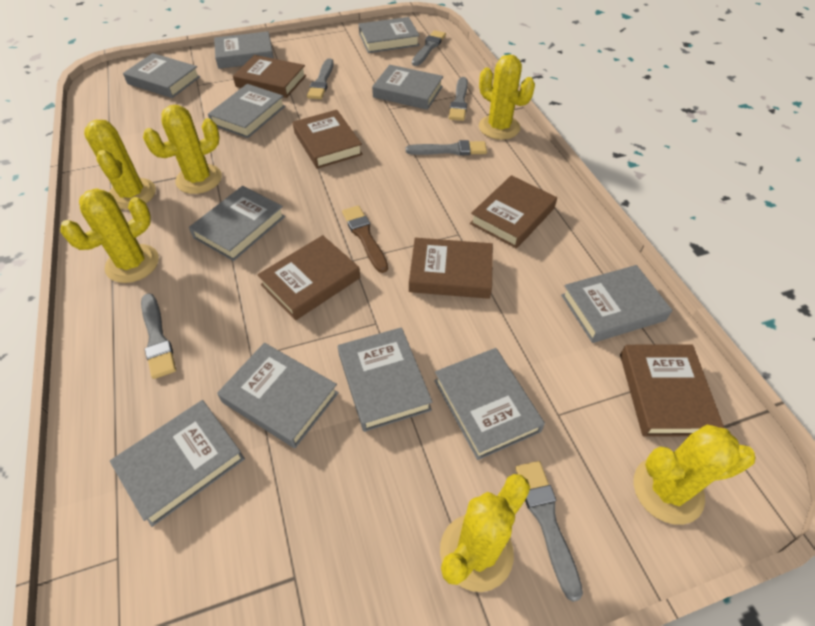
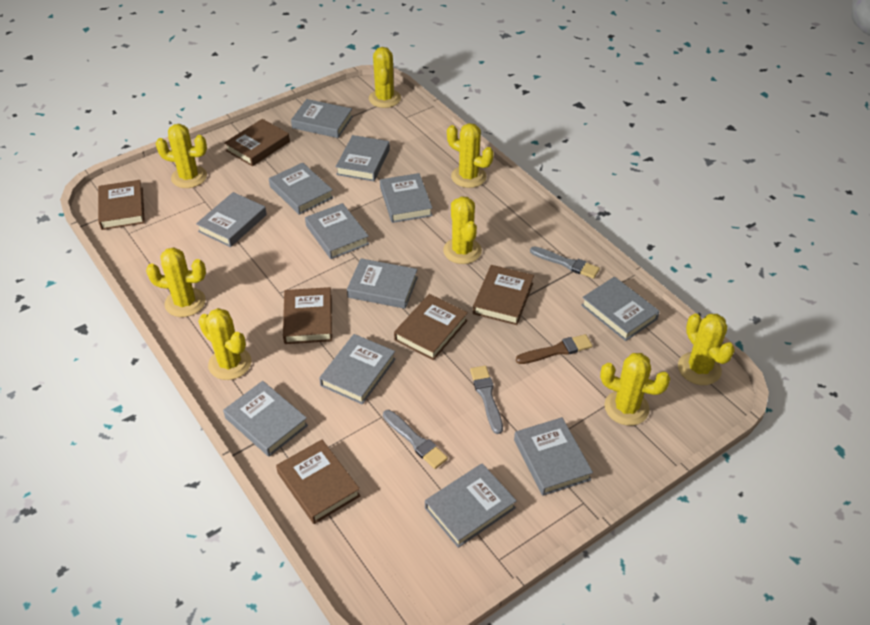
grey book: 11 -> 12
grey brush: 6 -> 3
yellow cactus: 6 -> 8

